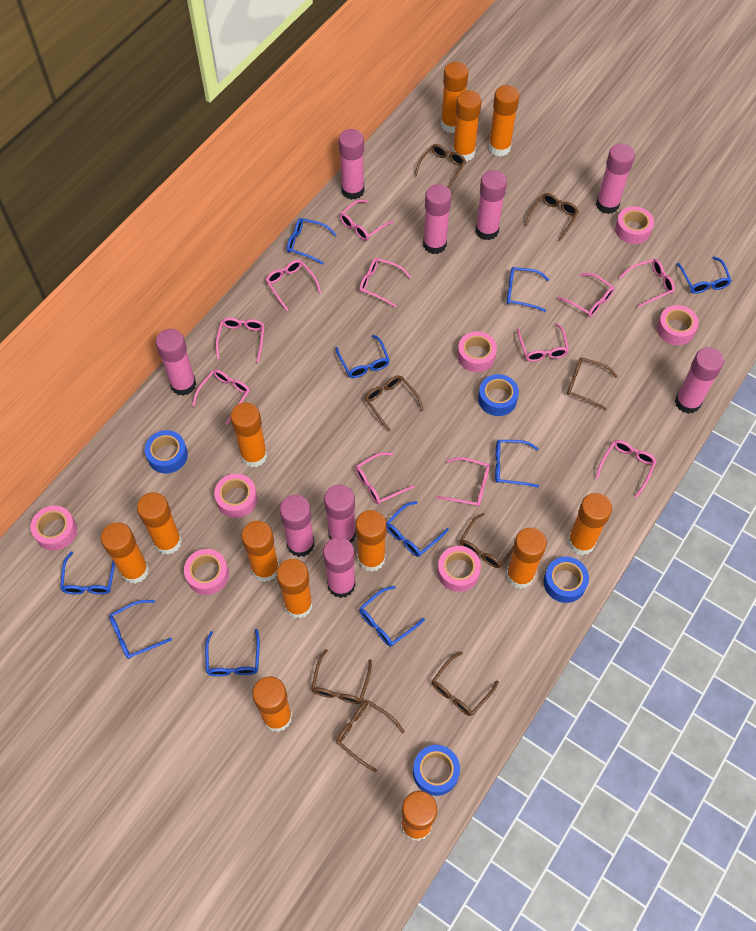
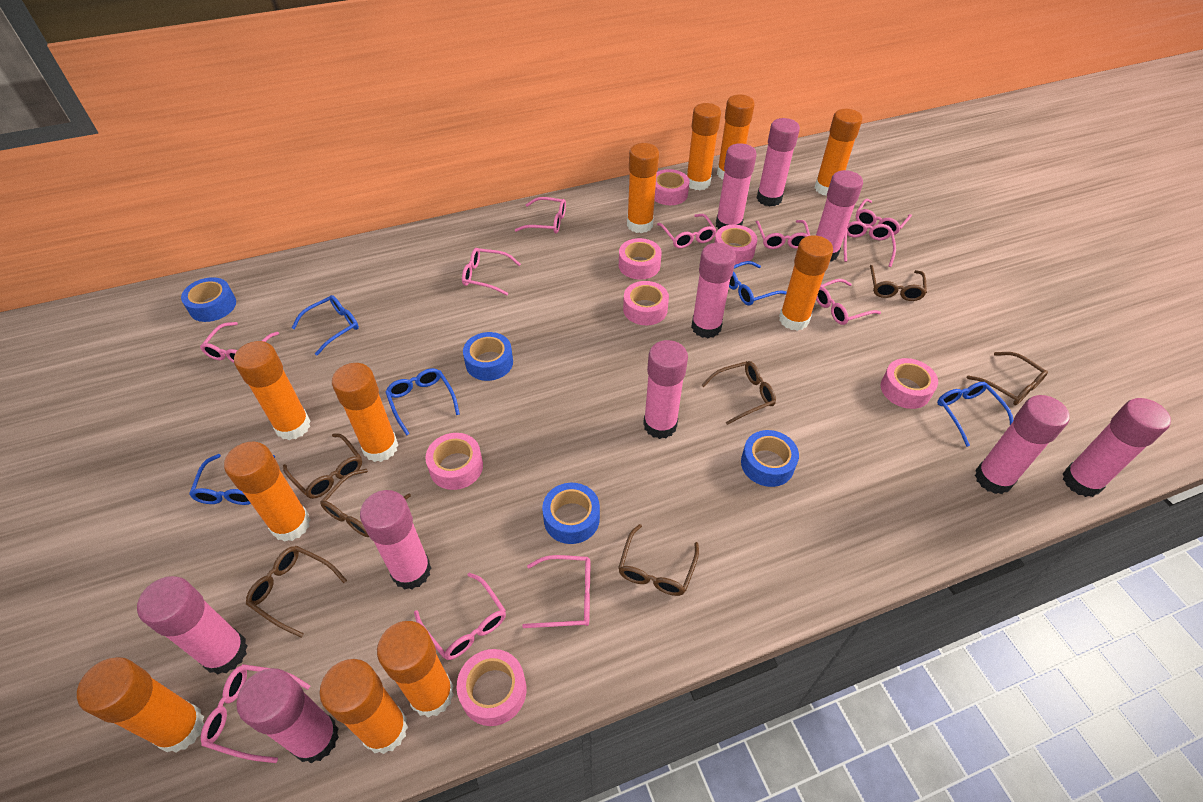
blue glasses: 10 -> 5
brown glasses: 8 -> 7
orange glue stick: 13 -> 11
pink glue stick: 9 -> 10

